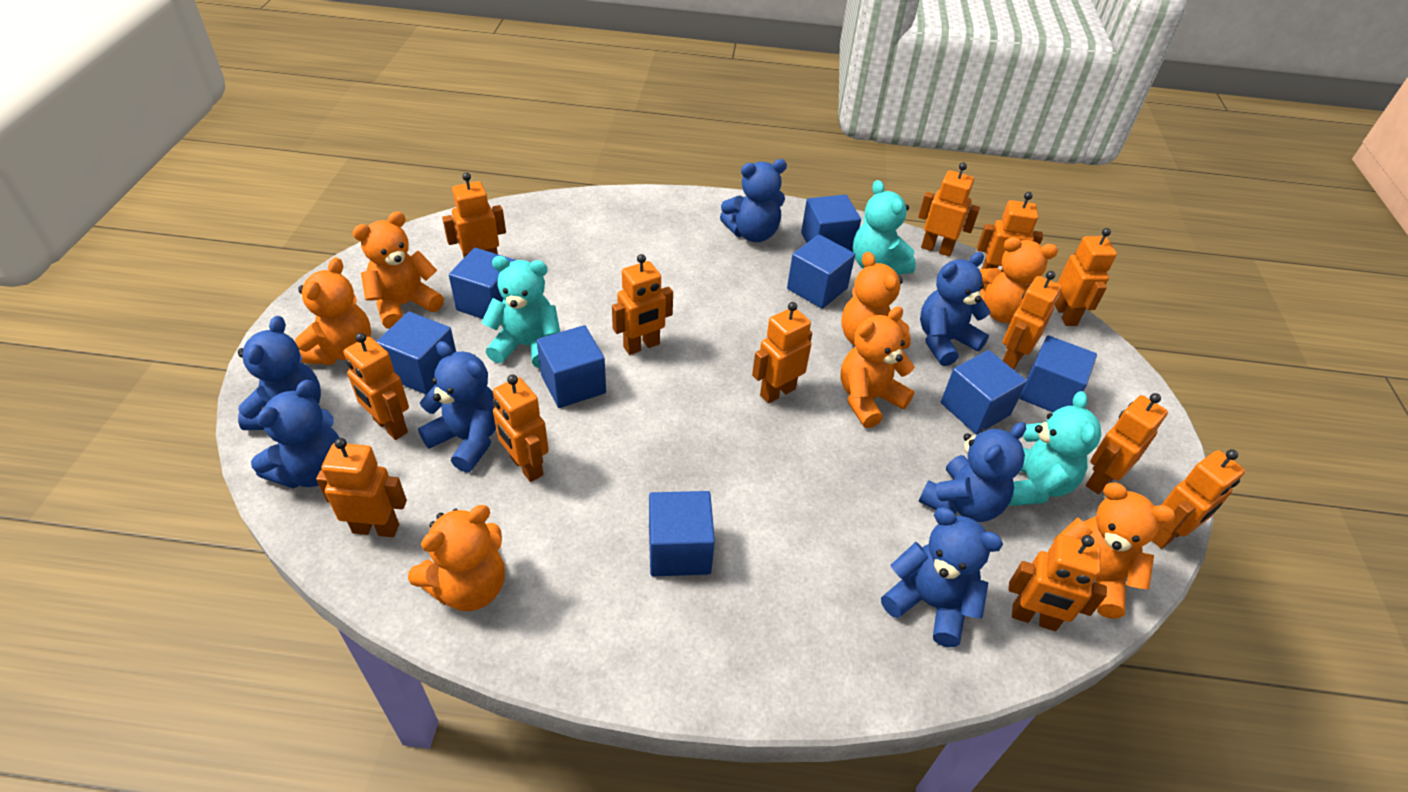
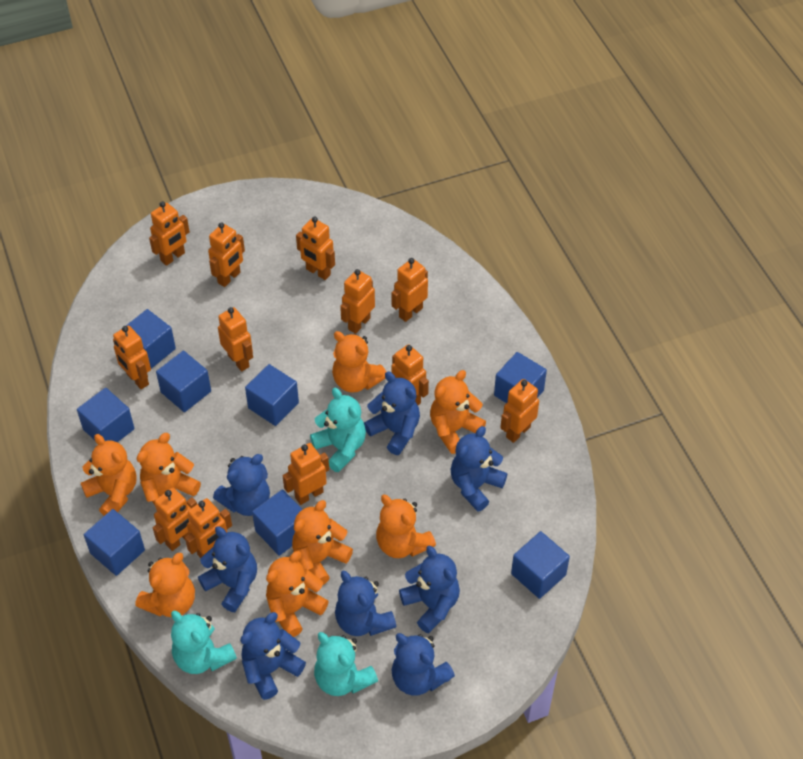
blue teddy bear: 7 -> 8
orange robot: 13 -> 12
orange teddy bear: 7 -> 8

